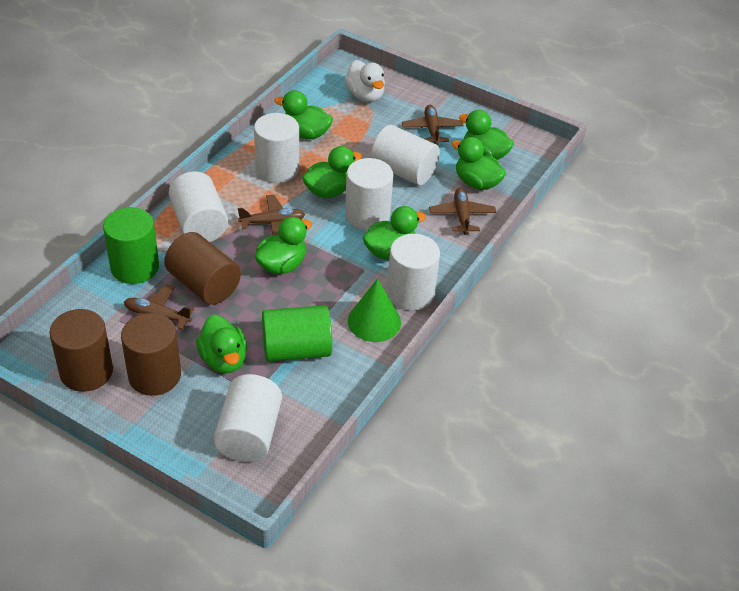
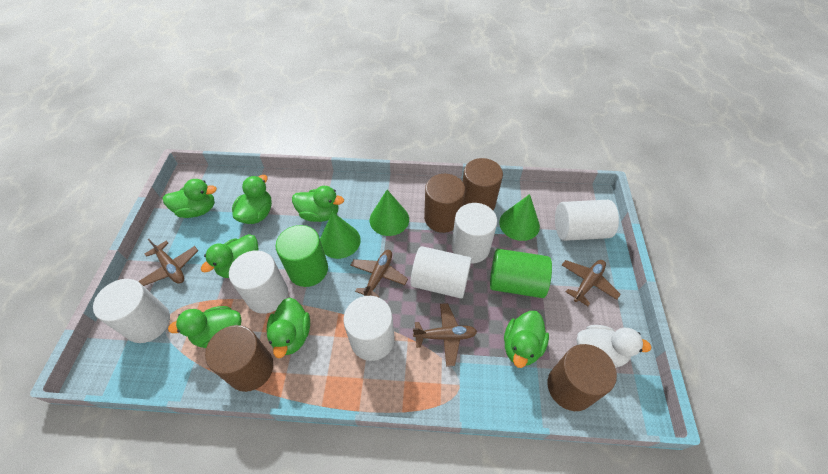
brown cylinder: 3 -> 4
green cone: 1 -> 3

